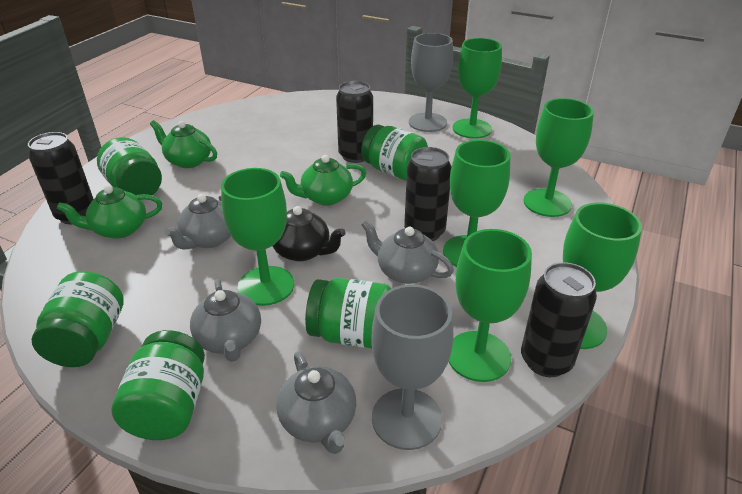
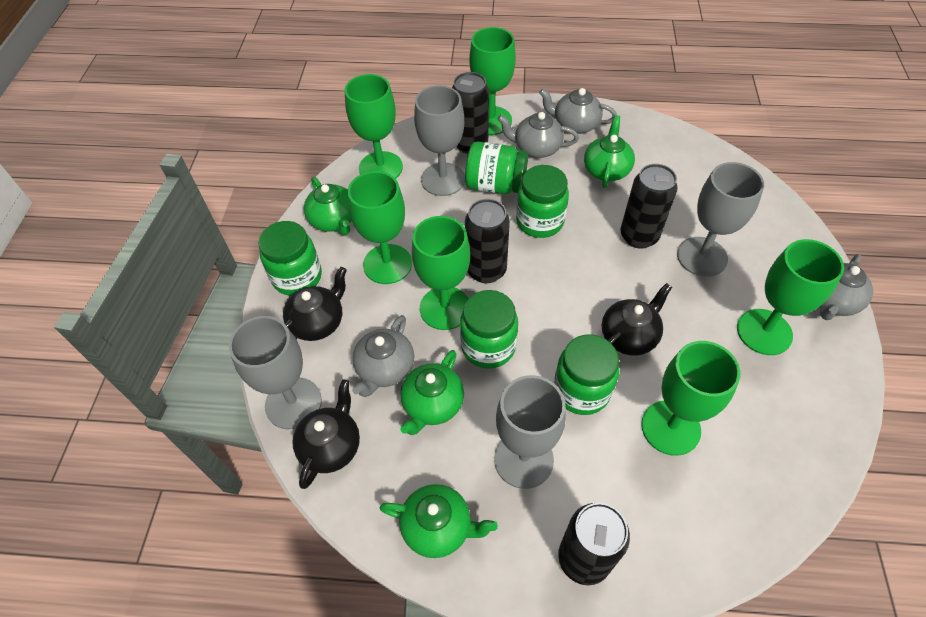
black teapot: 1 -> 3
green teapot: 3 -> 4
grey goblet: 2 -> 4

